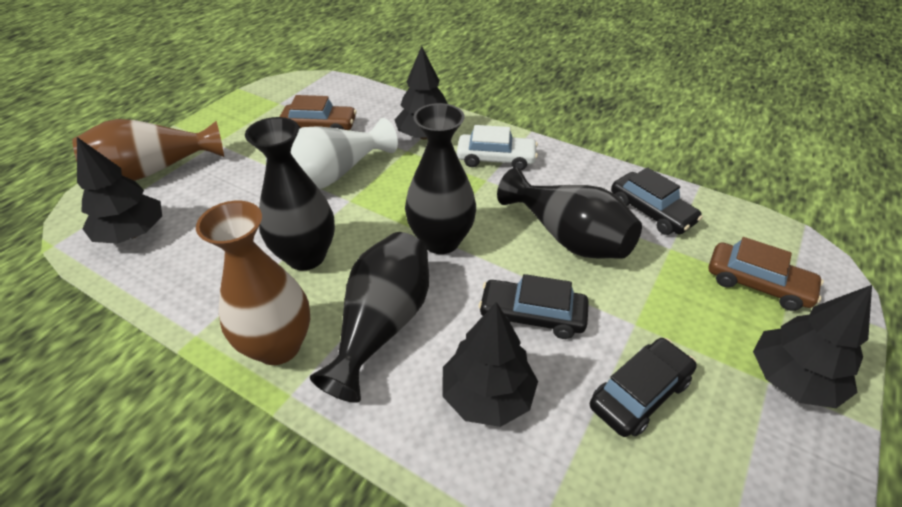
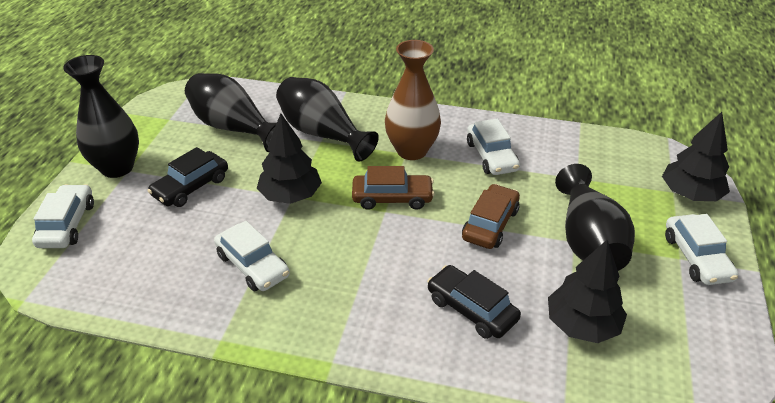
black car: 3 -> 2
black tree: 4 -> 3
brown vase: 2 -> 1
white car: 1 -> 4
white vase: 1 -> 0

